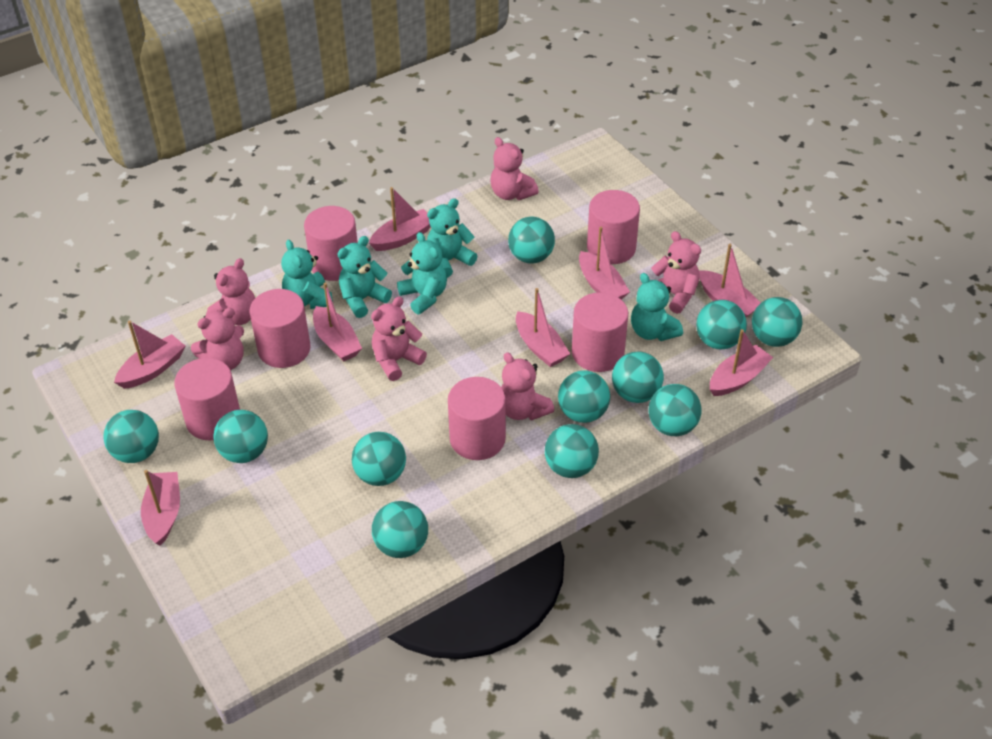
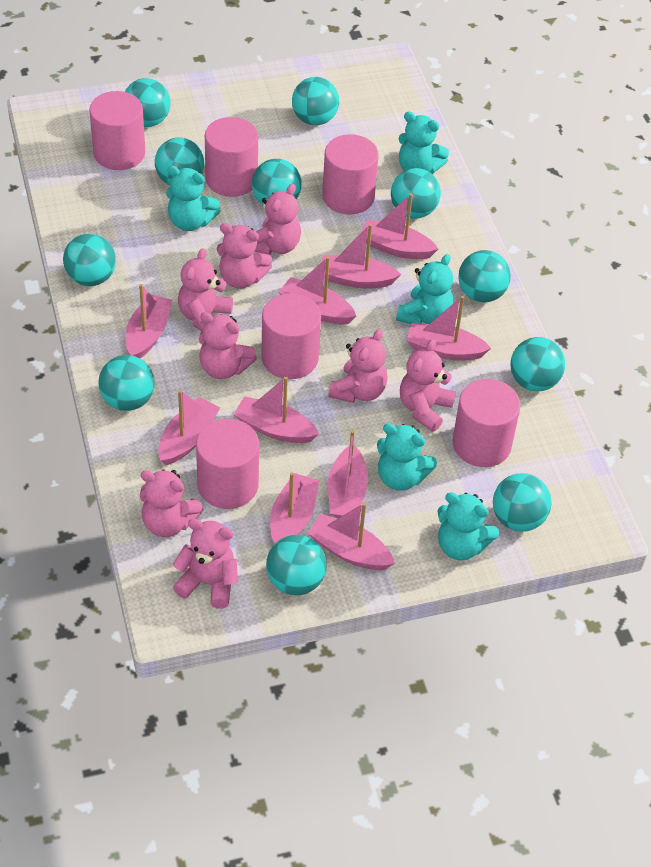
pink boat: 8 -> 10
pink teddy bear: 6 -> 8

